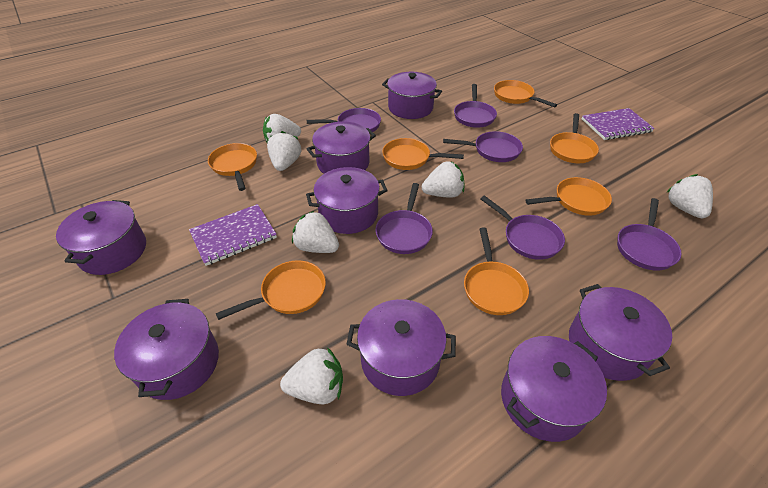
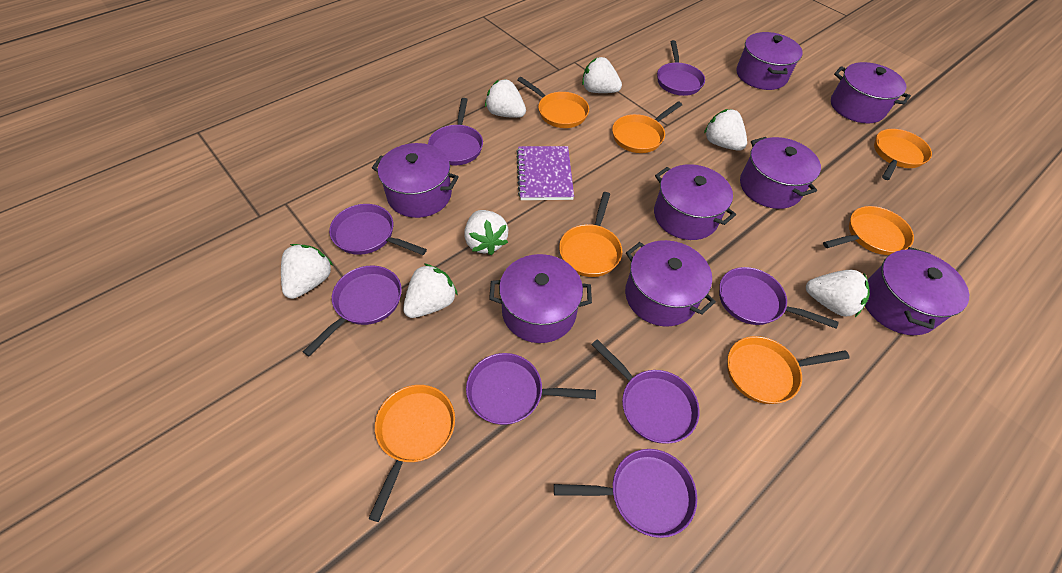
purple notebook: 2 -> 1
purple pan: 6 -> 8
white strawberry: 6 -> 7

